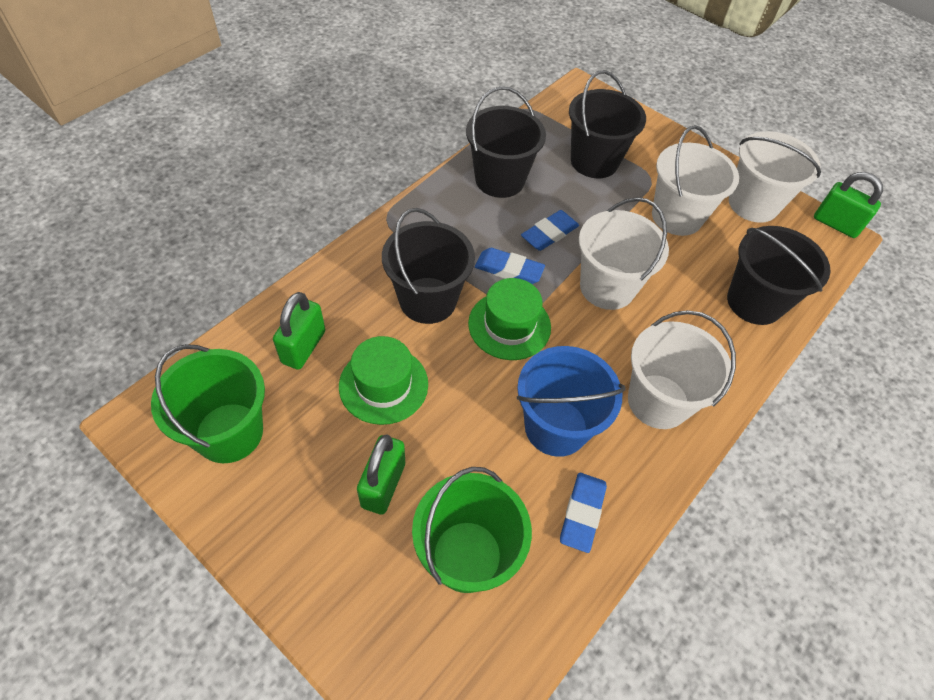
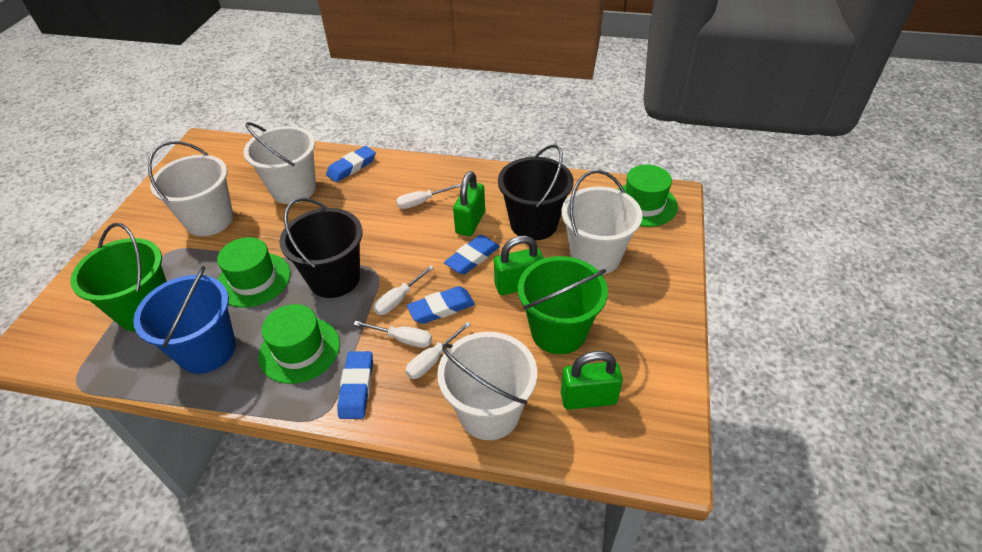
black bucket: 4 -> 2
blue eraser: 3 -> 4
green hat: 2 -> 3
white screwdriver: 0 -> 4

